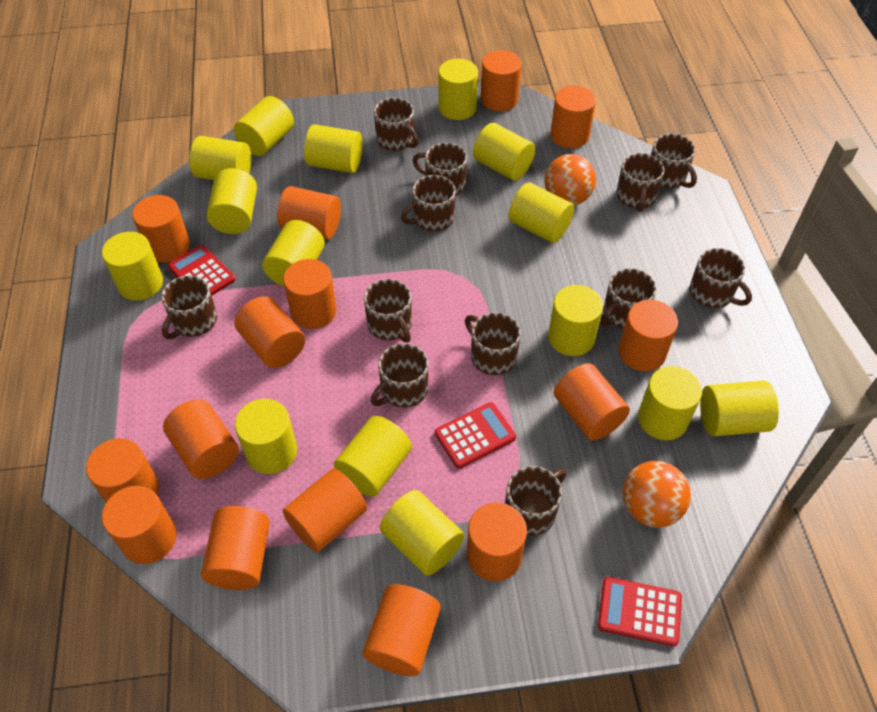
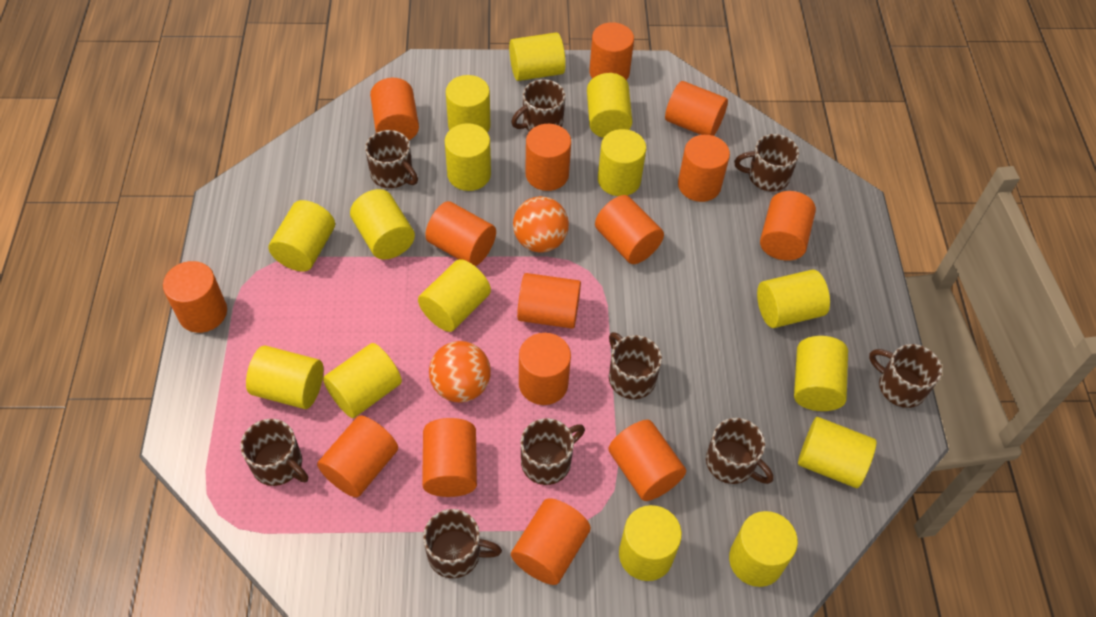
brown mug: 12 -> 9
red calculator: 3 -> 0

